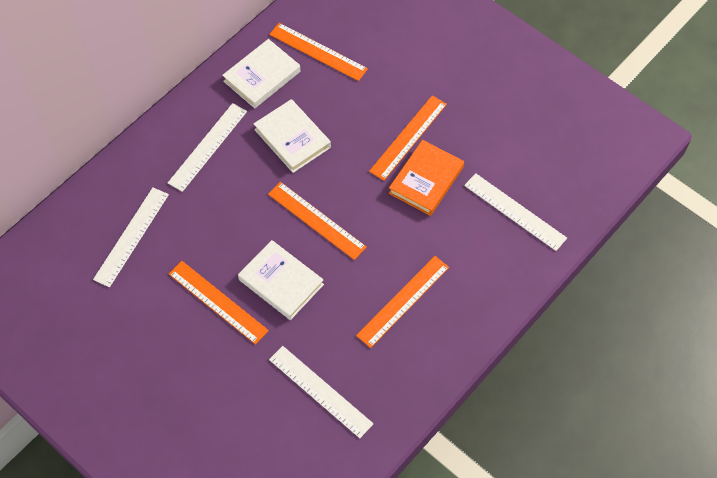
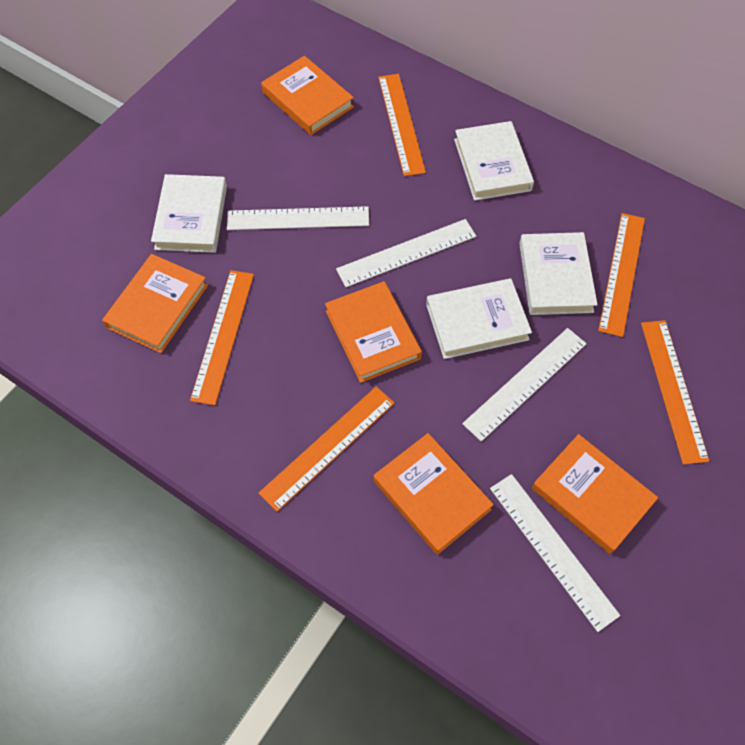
orange book: 1 -> 5
white book: 3 -> 4

